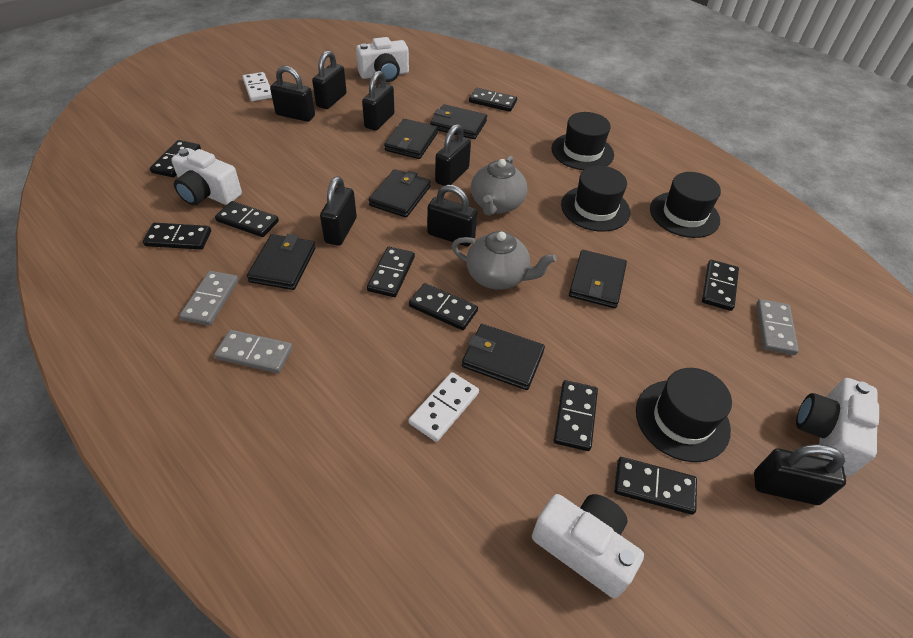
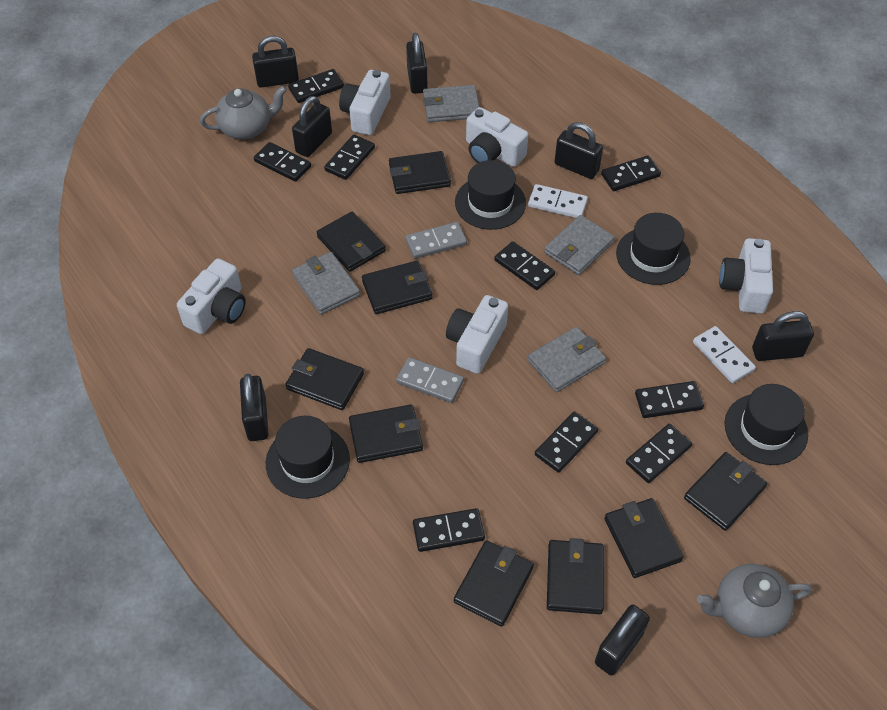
black wallet: 6 -> 9
grey domino: 3 -> 2
grey wallet: 0 -> 4
white camera: 4 -> 5

